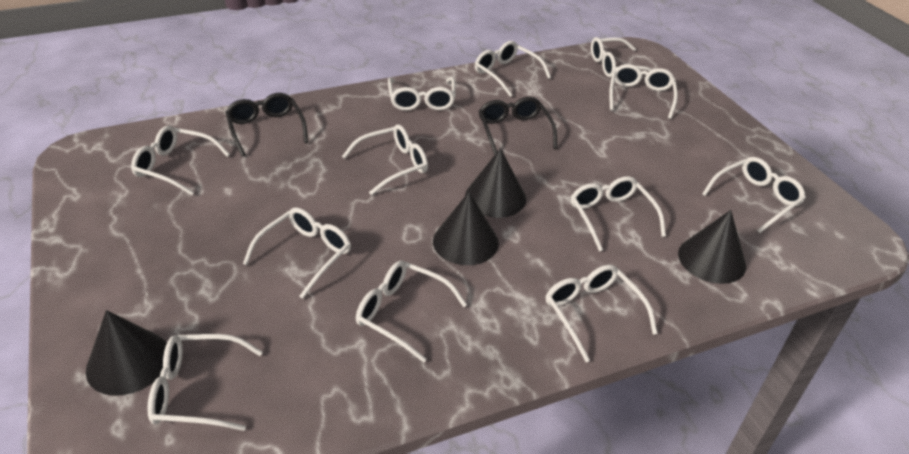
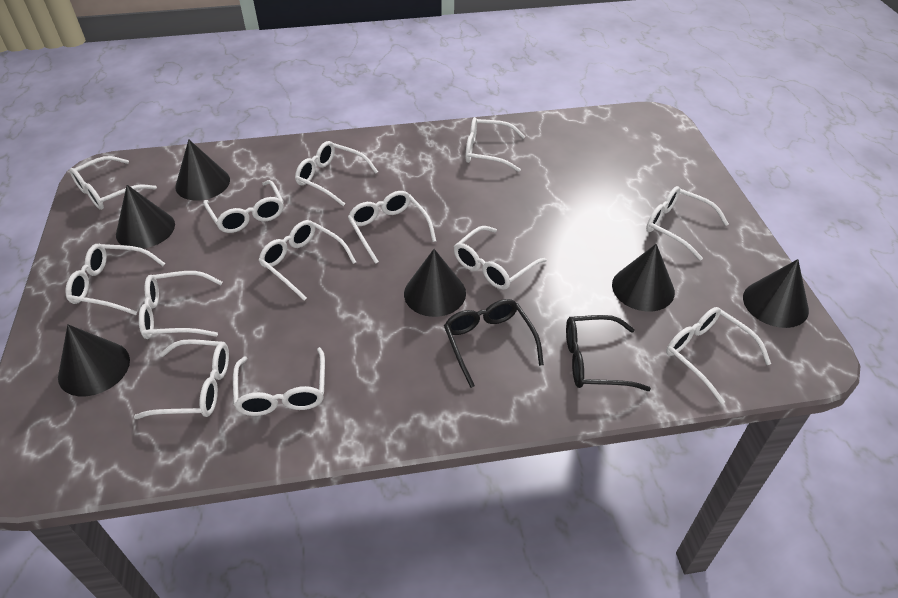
black cone: 4 -> 6
white glasses: 12 -> 13

